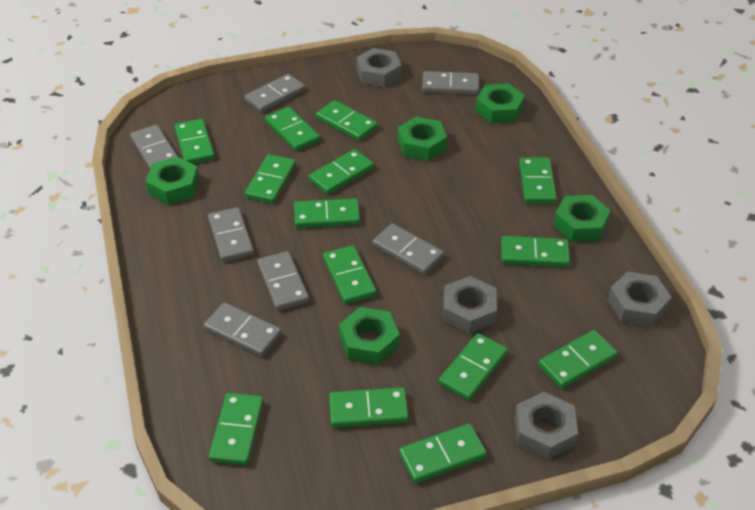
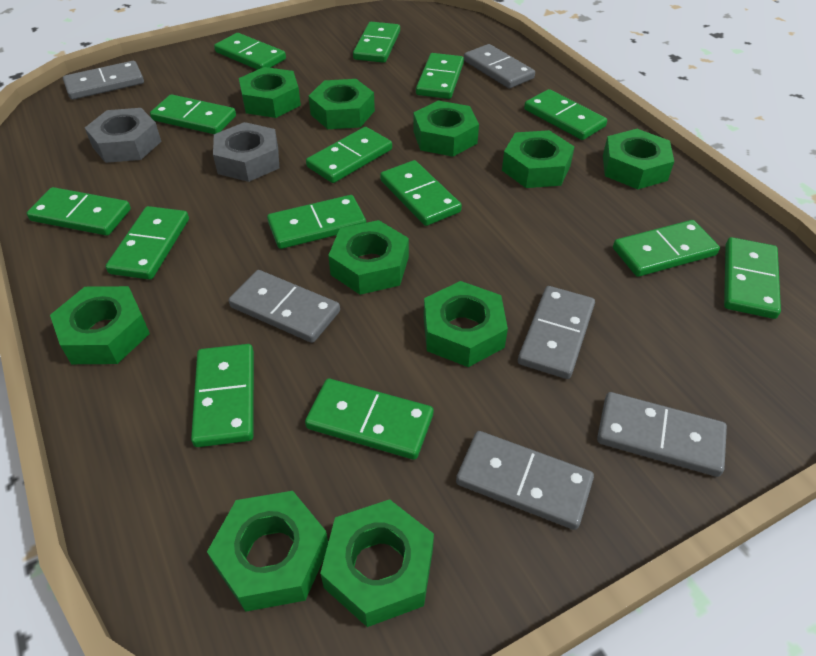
green nut: 5 -> 10
grey domino: 7 -> 6
grey nut: 4 -> 2

